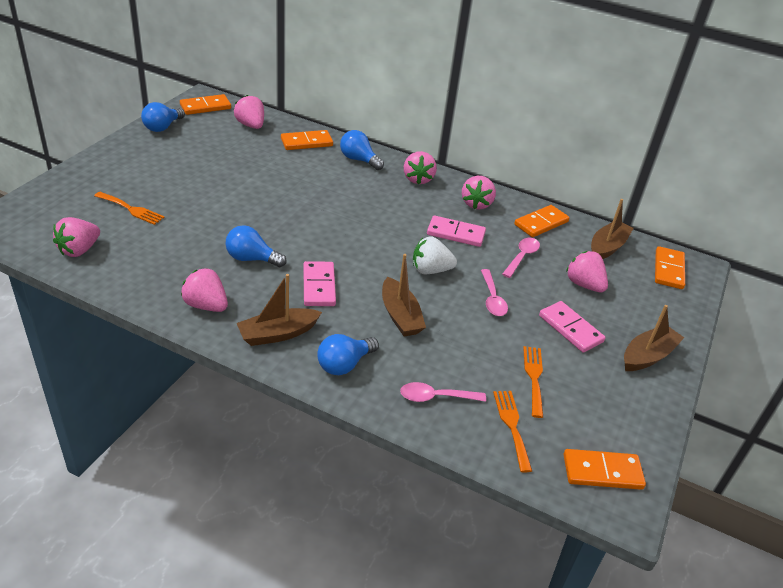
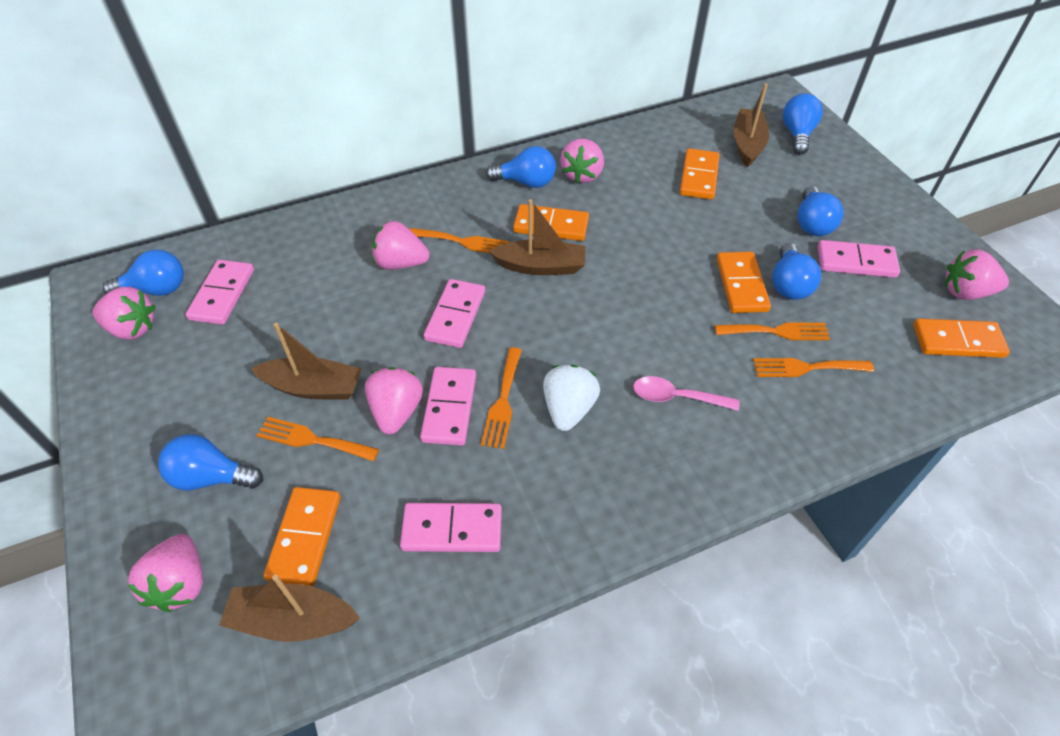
blue light bulb: 4 -> 6
orange fork: 3 -> 5
pink domino: 3 -> 5
pink spoon: 3 -> 1

